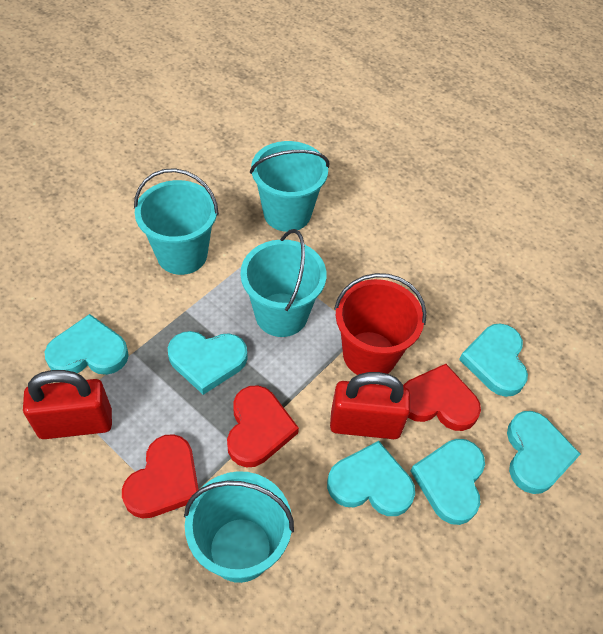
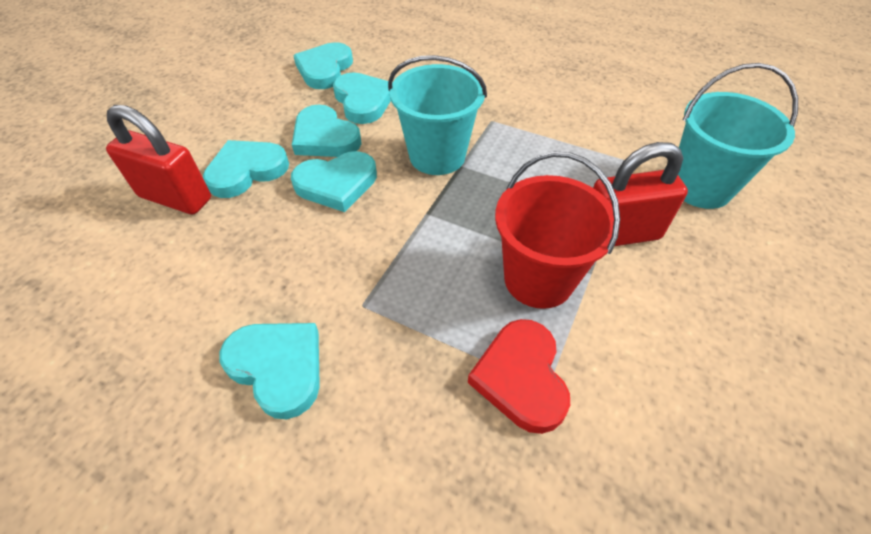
red heart: 3 -> 1
turquoise bucket: 4 -> 2

